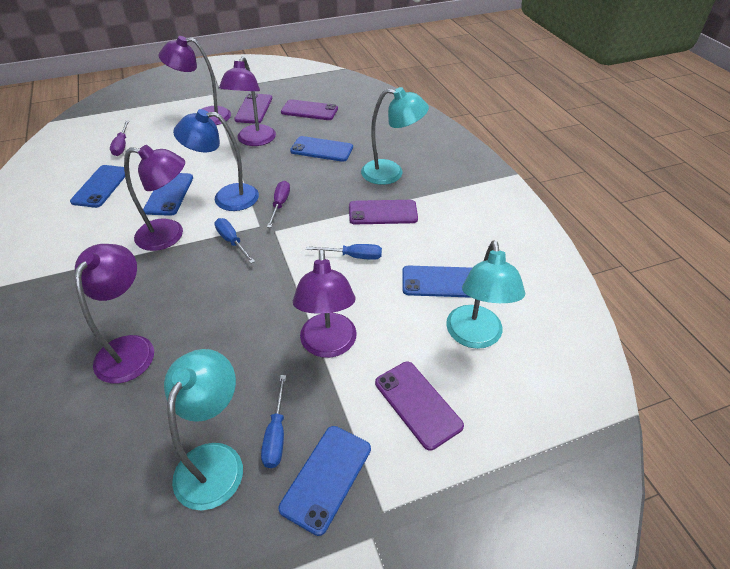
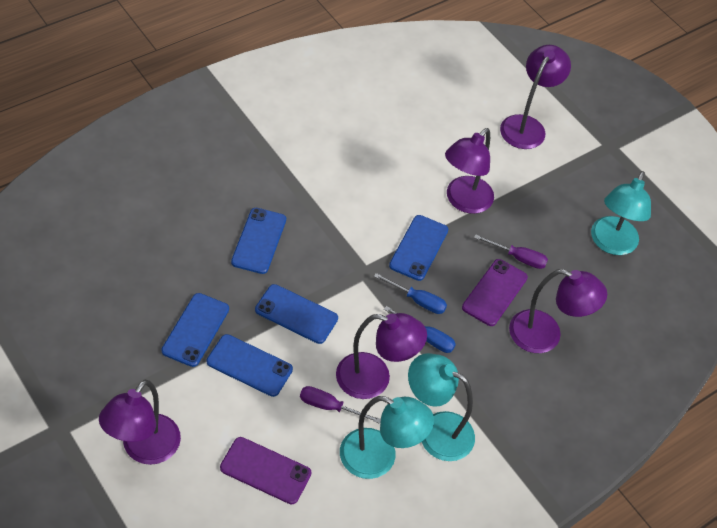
blue lamp: 1 -> 0
blue screwdriver: 3 -> 2
purple phone: 4 -> 2

